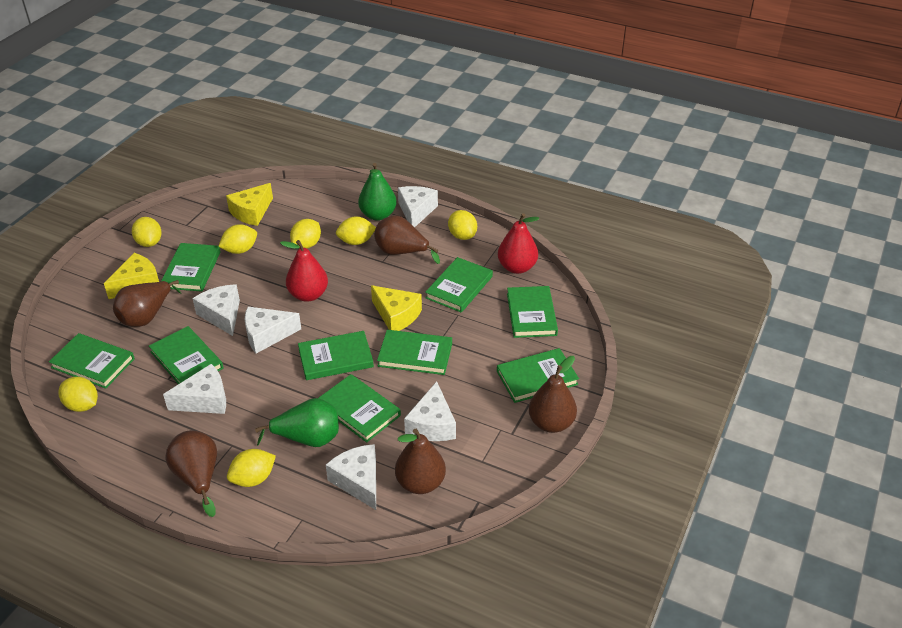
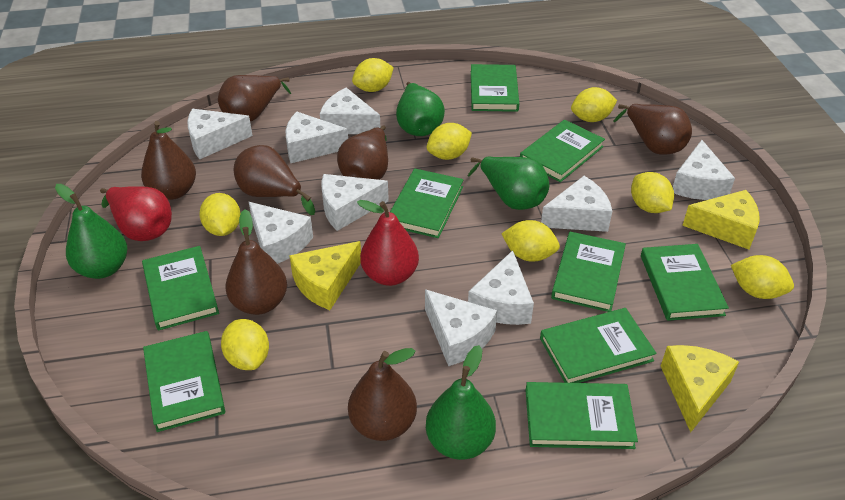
brown pear: 5 -> 7
green pear: 2 -> 4
white cheese: 6 -> 9
yellow lemon: 7 -> 8

